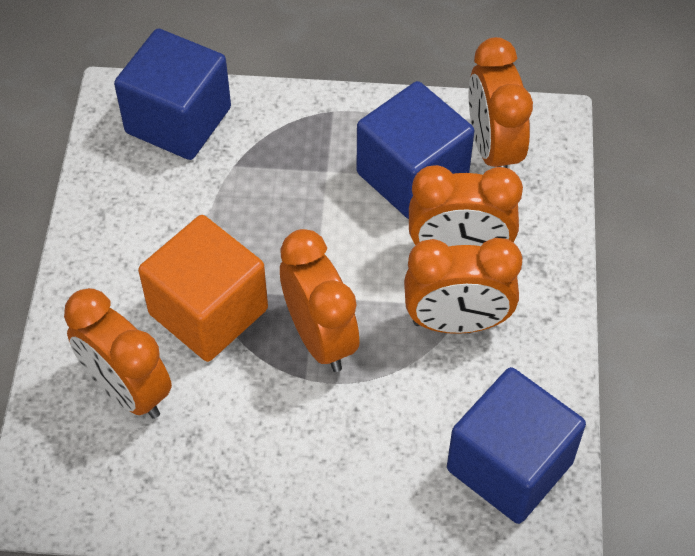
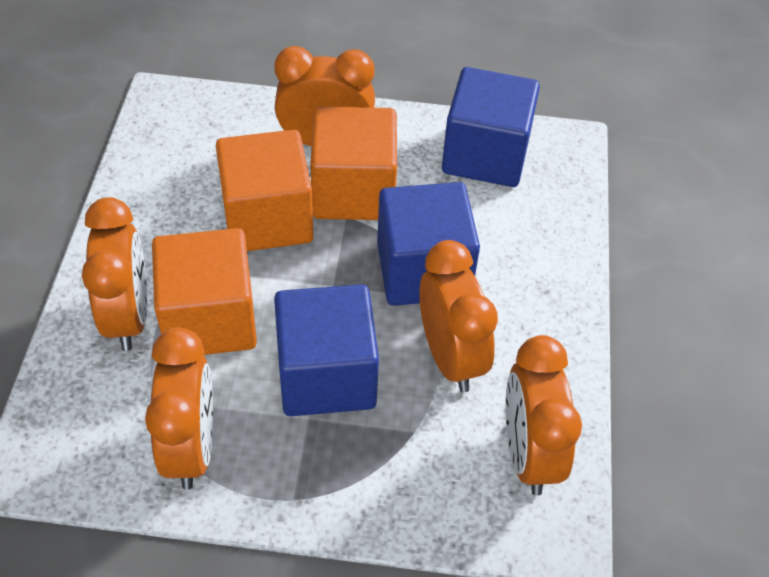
orange cube: 1 -> 3

